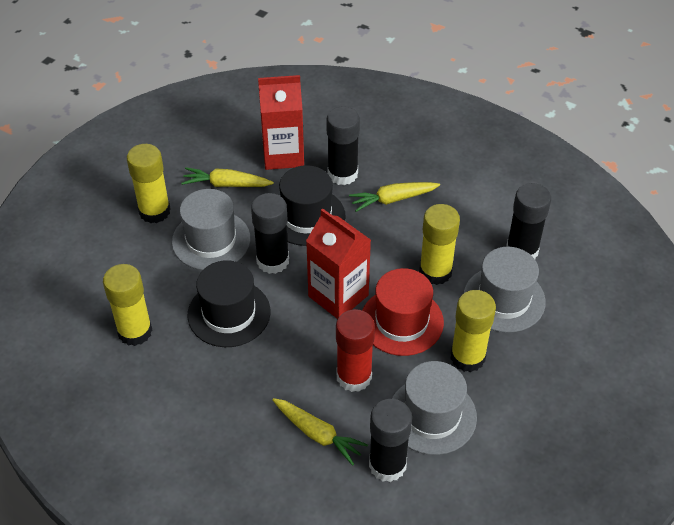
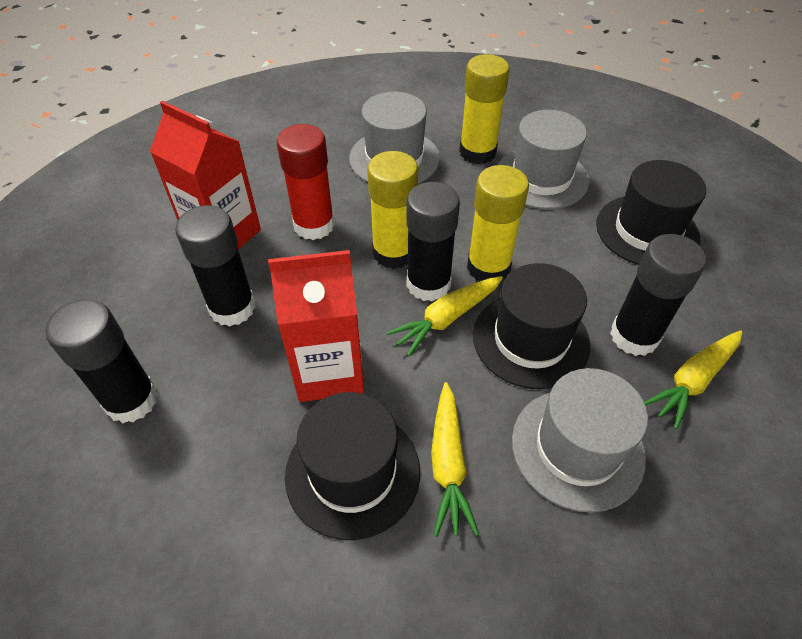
black hat: 2 -> 3
red hat: 1 -> 0
yellow glue stick: 4 -> 3

